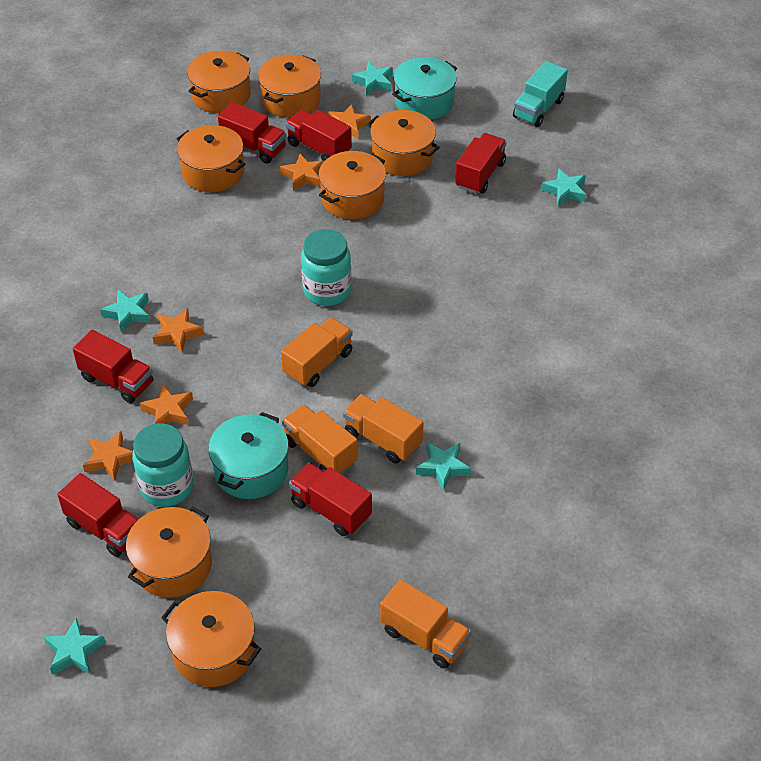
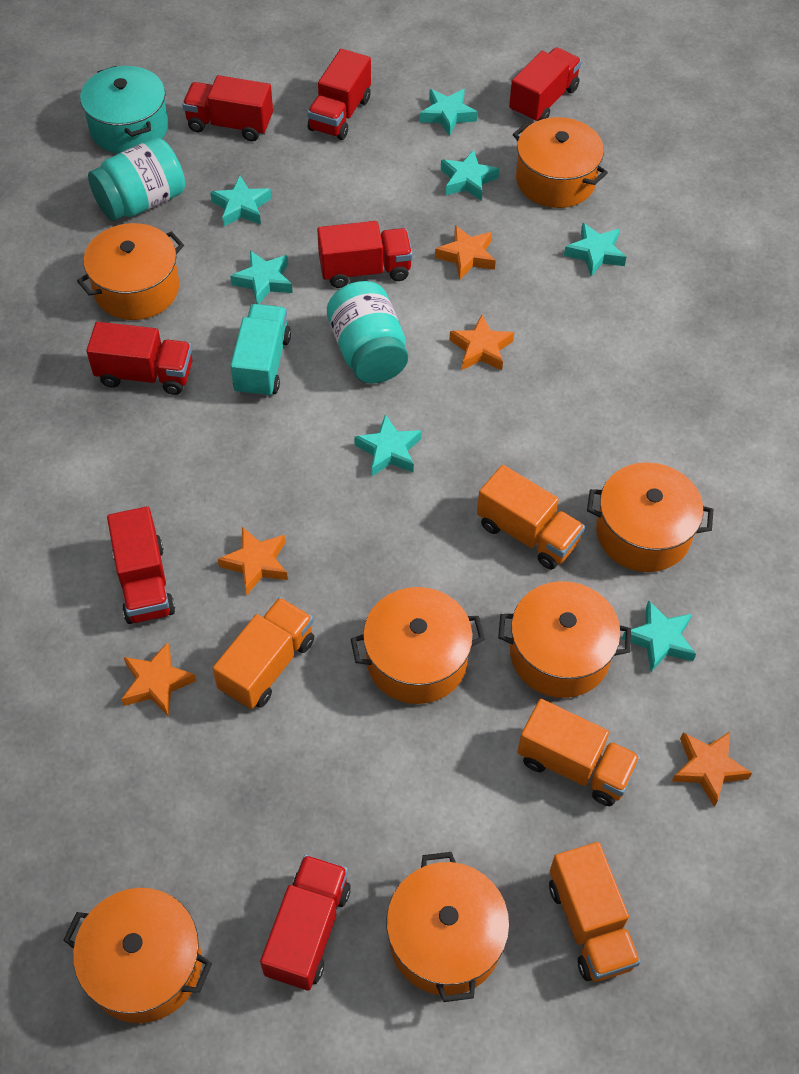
red truck: 6 -> 7
turquoise pot: 2 -> 1
turquoise star: 5 -> 7

